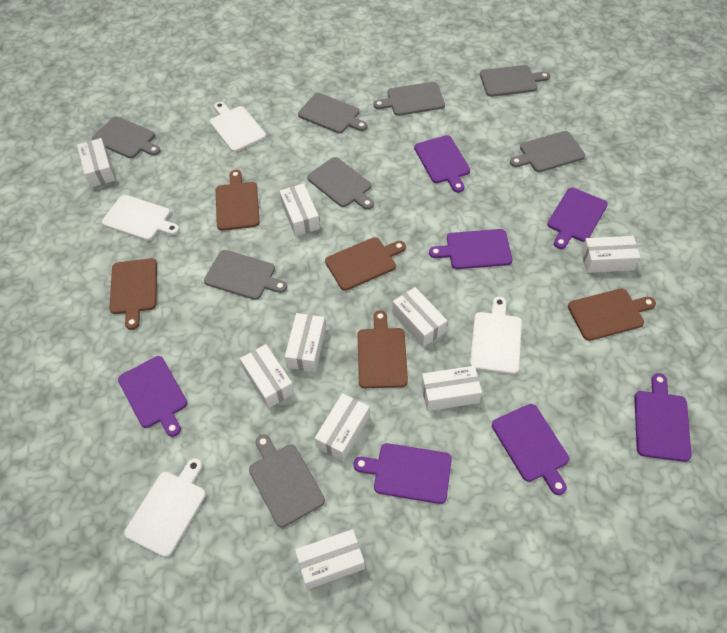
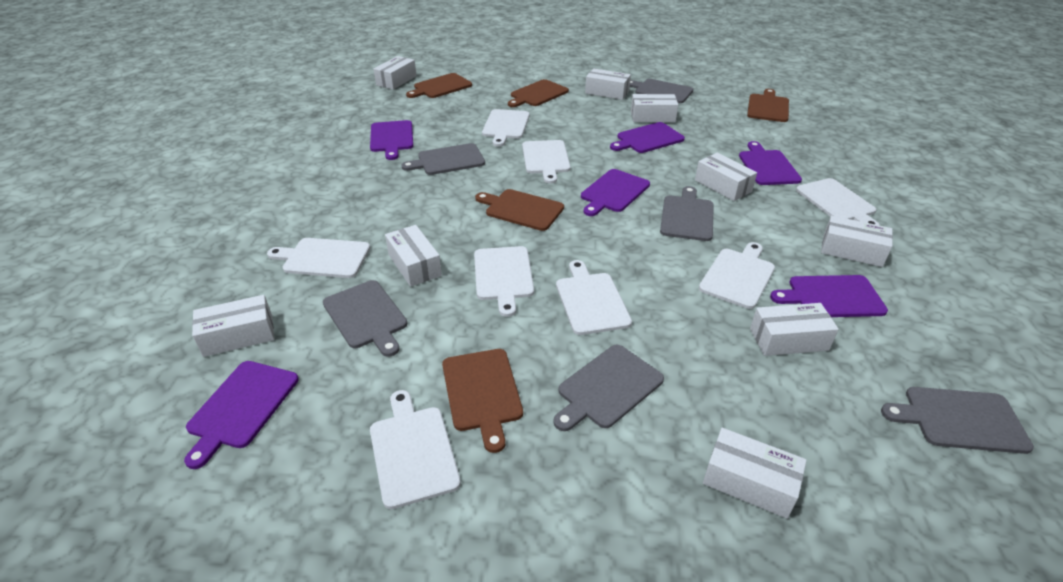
grey cutting board: 8 -> 6
purple cutting board: 7 -> 6
white cutting board: 4 -> 8

